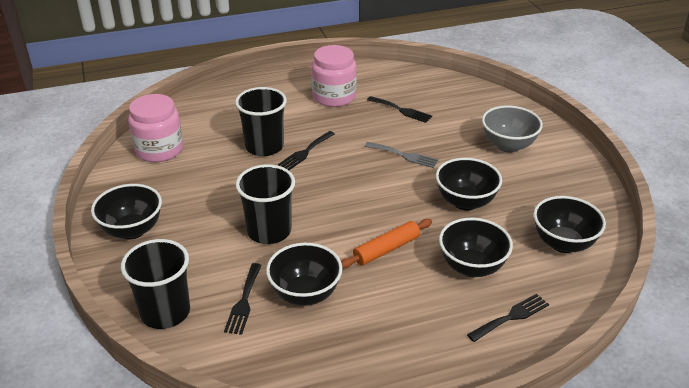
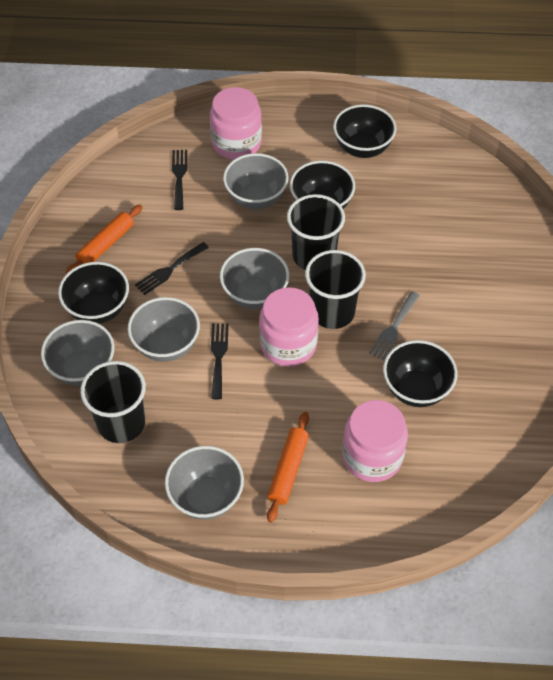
black bowl: 5 -> 4
black fork: 4 -> 3
grey bowl: 1 -> 5
orange rolling pin: 1 -> 2
pink jar: 2 -> 3

